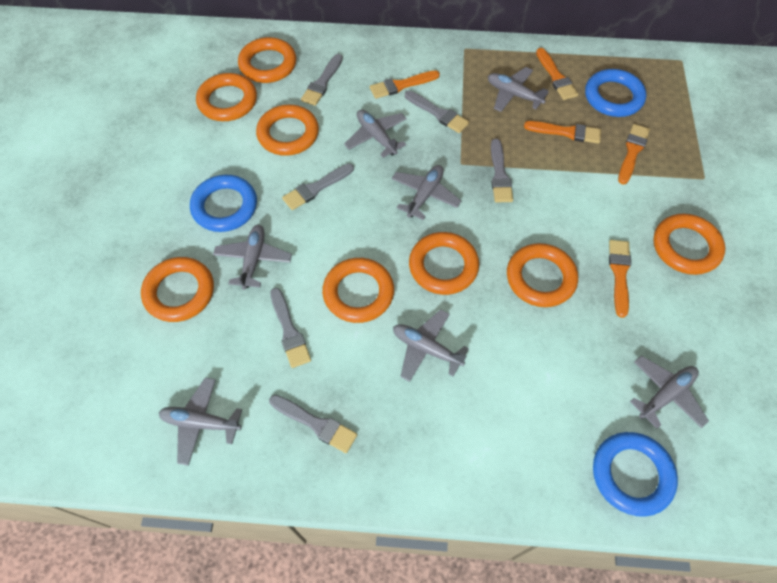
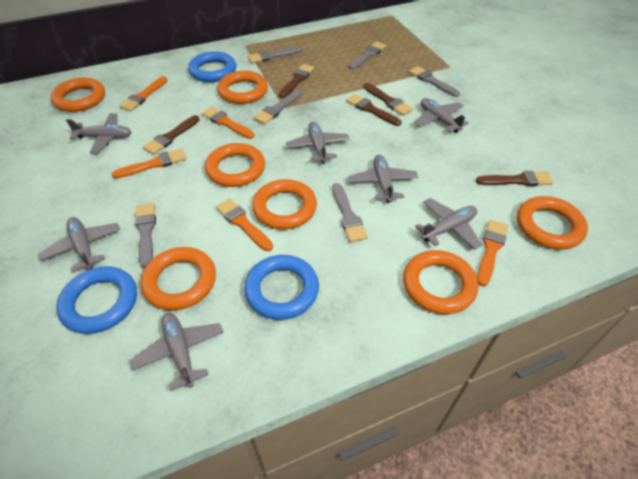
brown brush: 0 -> 5
orange ring: 8 -> 7

